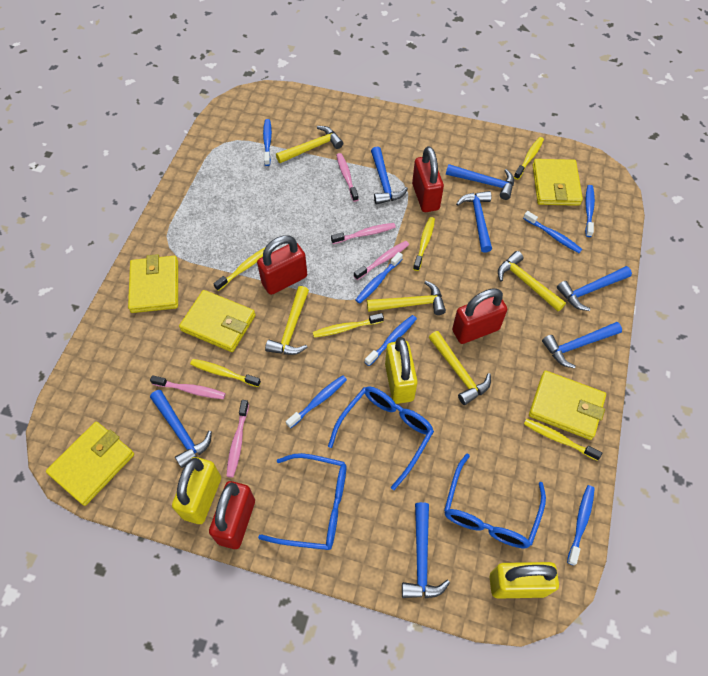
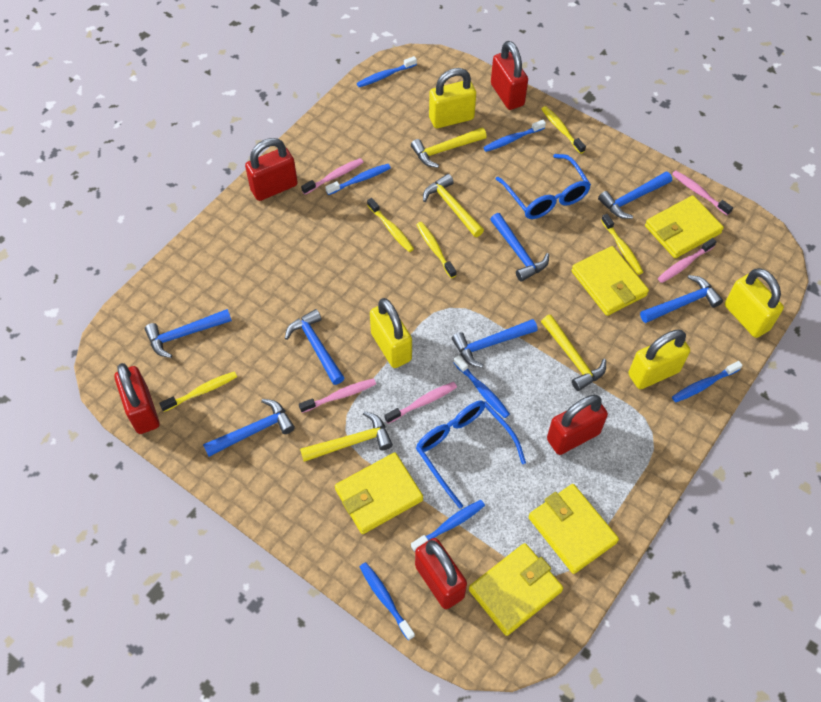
blue glasses: 3 -> 2
red padlock: 4 -> 5
yellow hammer: 5 -> 4
yellow padlock: 3 -> 4
yellow toothbrush: 6 -> 5

